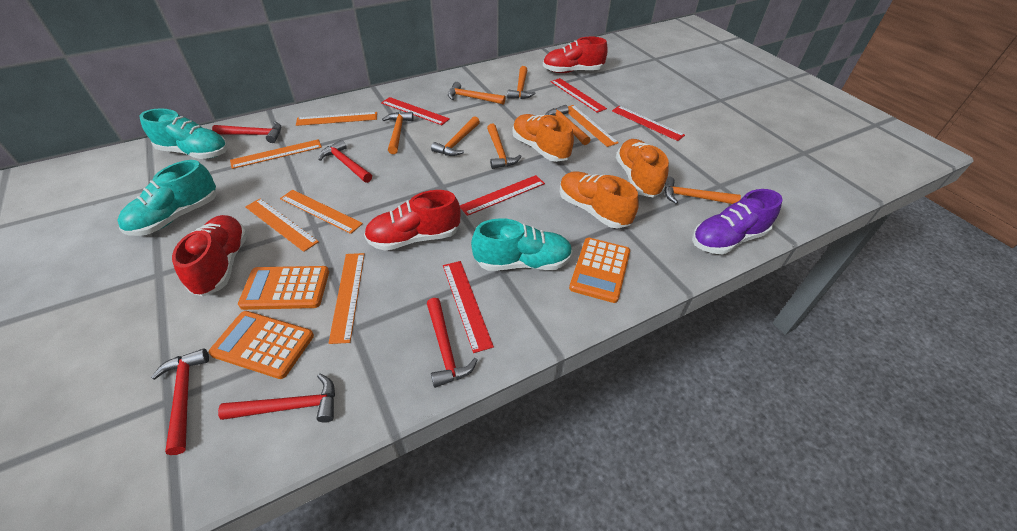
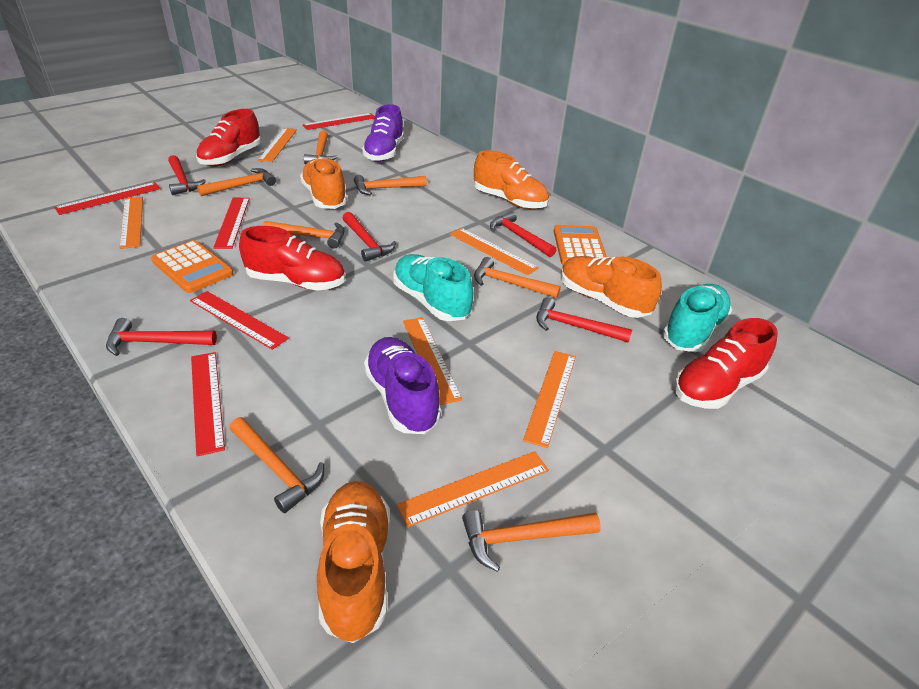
orange calculator: 3 -> 2
orange shoe: 3 -> 4
purple shoe: 1 -> 2
turquoise shoe: 3 -> 2

